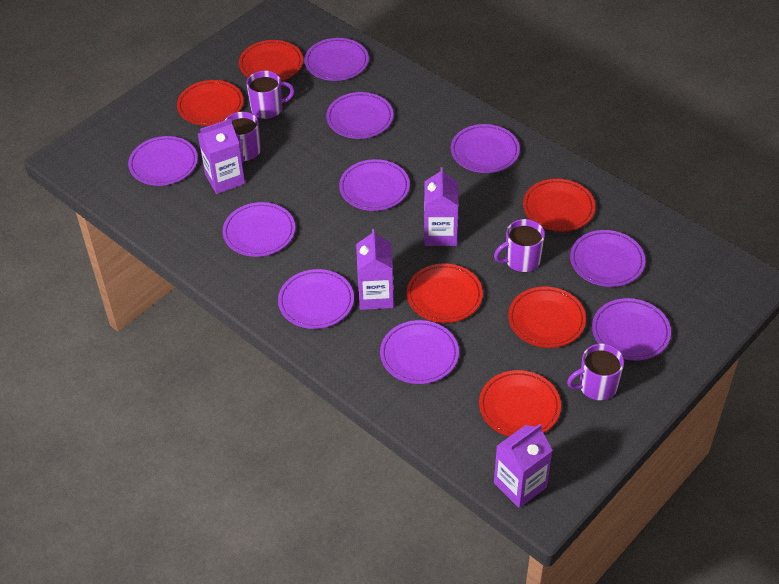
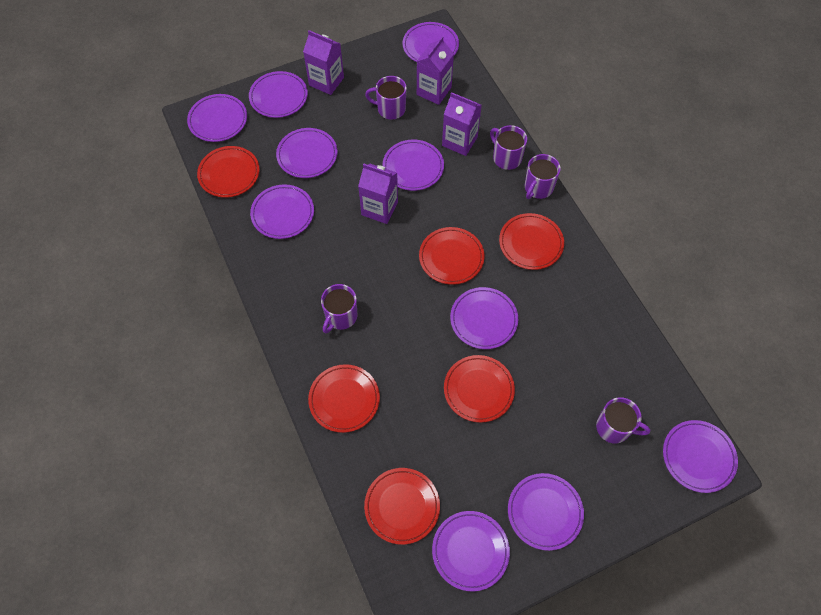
purple mug: 4 -> 5

